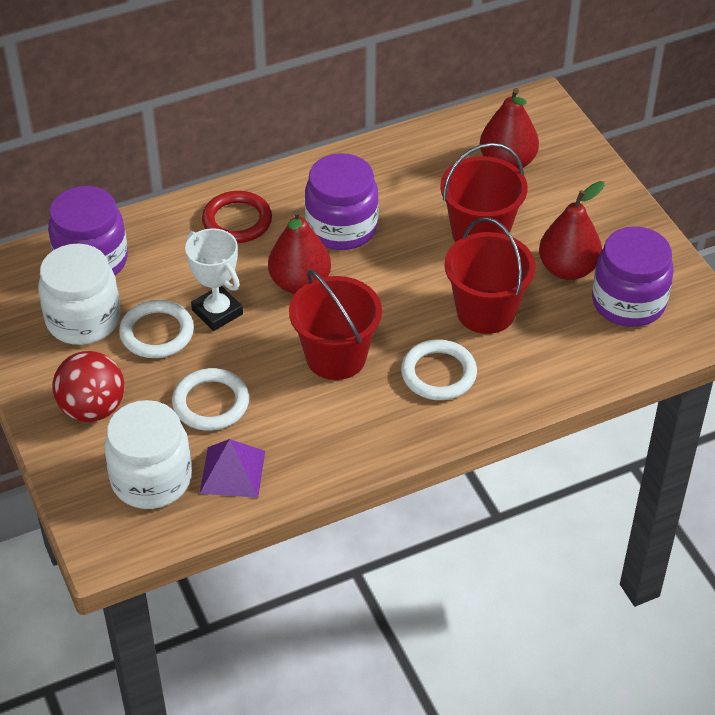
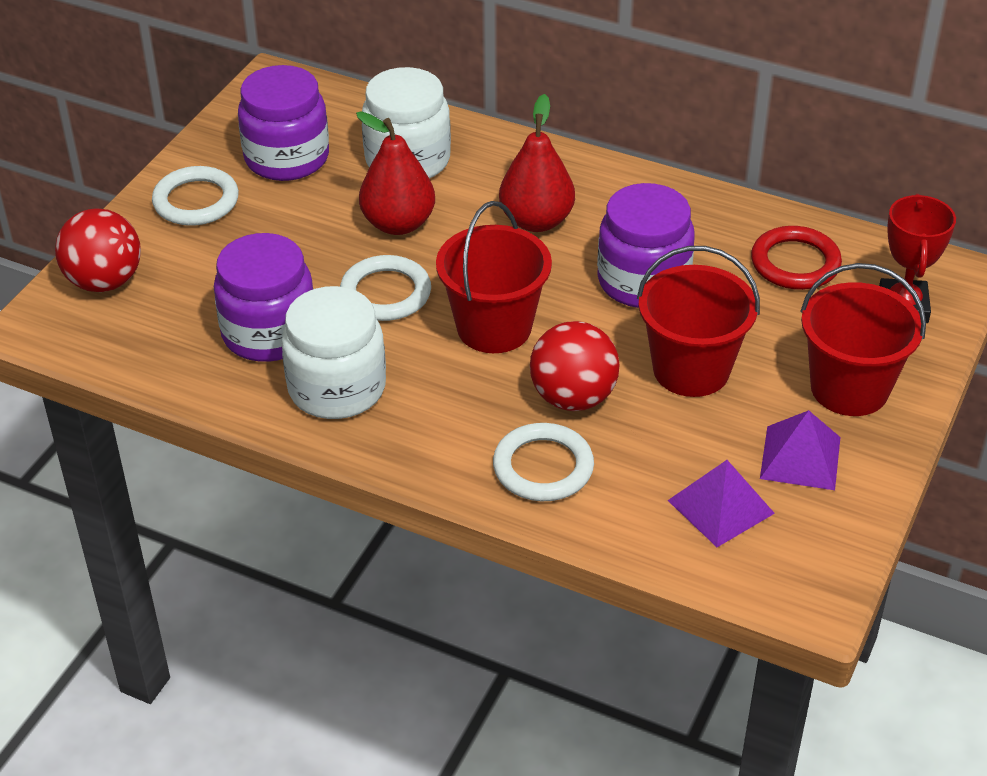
purple pyramid: 1 -> 2
red ball: 1 -> 2
red pear: 3 -> 2
red trophy: 0 -> 1
white trophy: 1 -> 0

